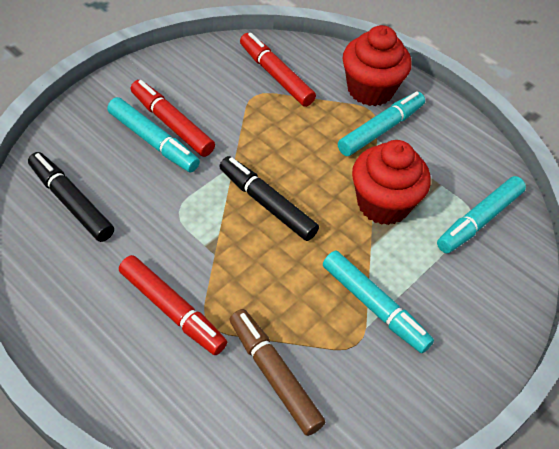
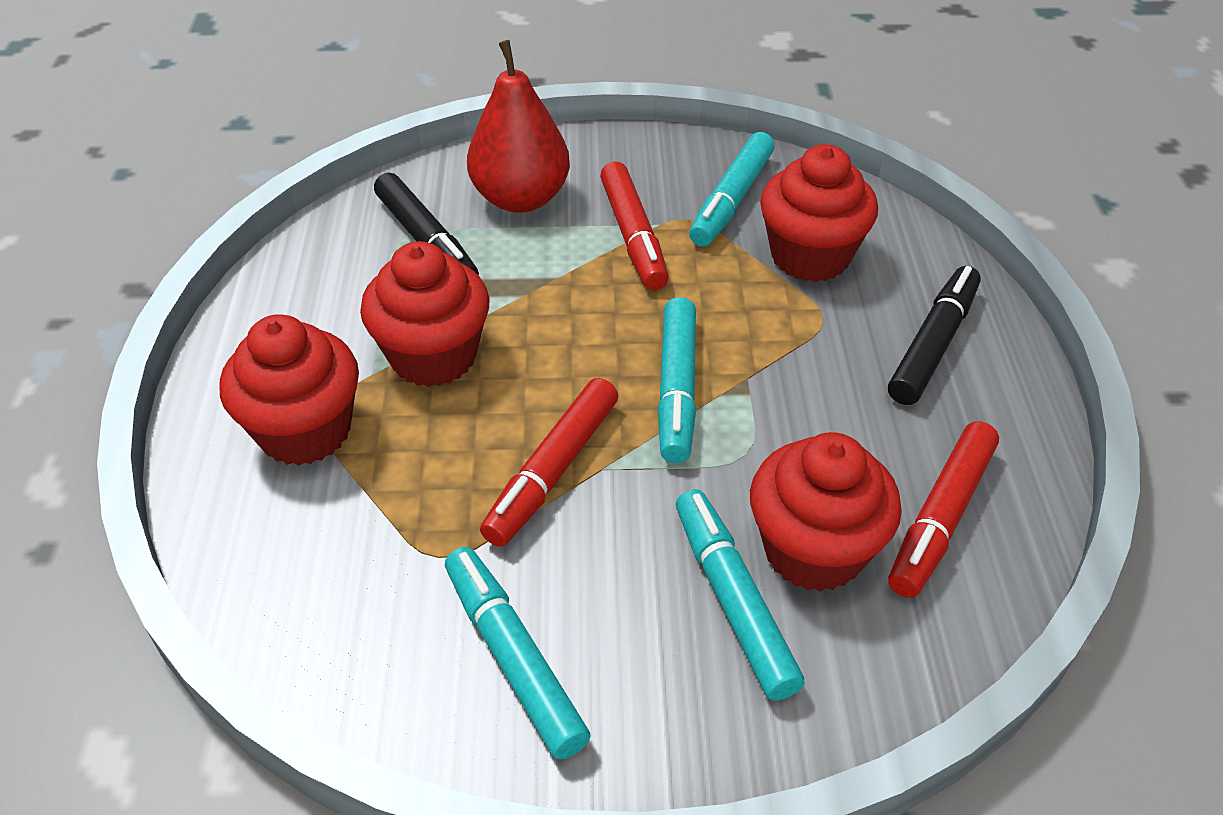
brown marker: 1 -> 0
red cupcake: 2 -> 4
red pear: 0 -> 1

